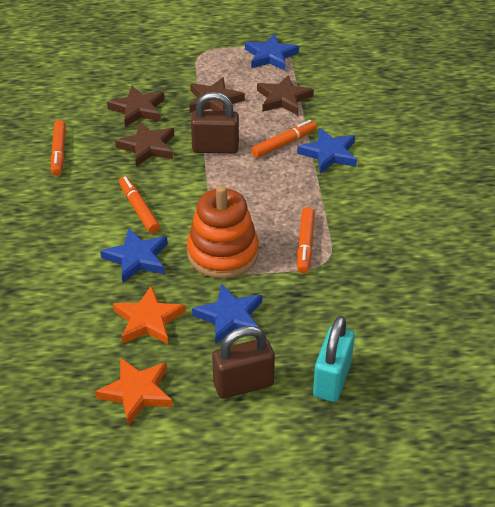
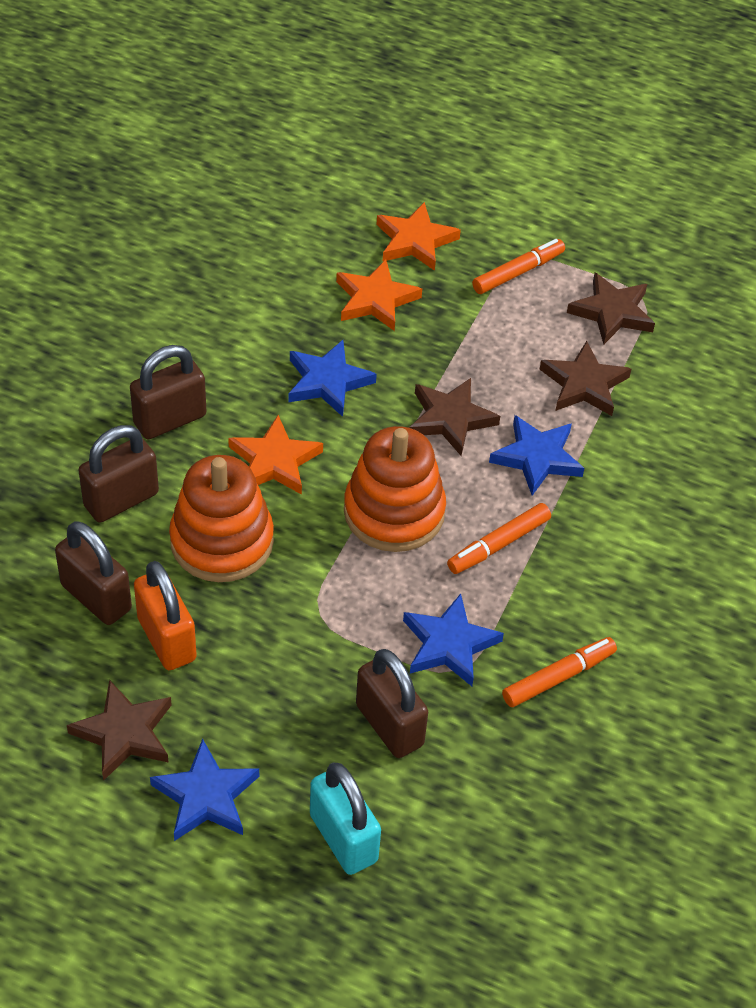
brown padlock: 2 -> 4
orange marker: 4 -> 3
orange padlock: 0 -> 1
orange stacking toy: 1 -> 2
orange star: 2 -> 3

